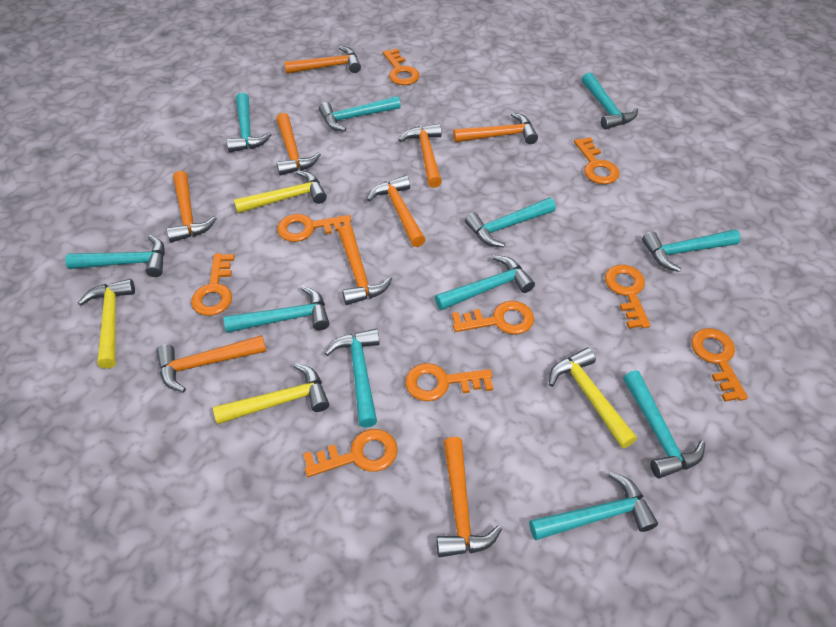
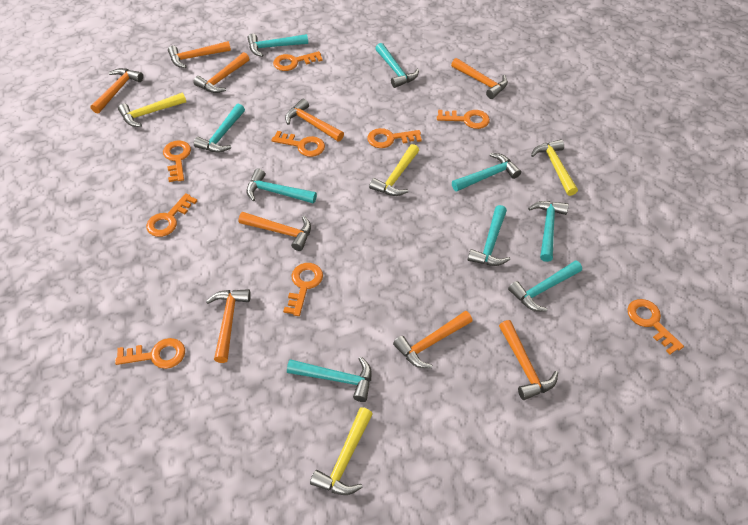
turquoise hammer: 11 -> 9

